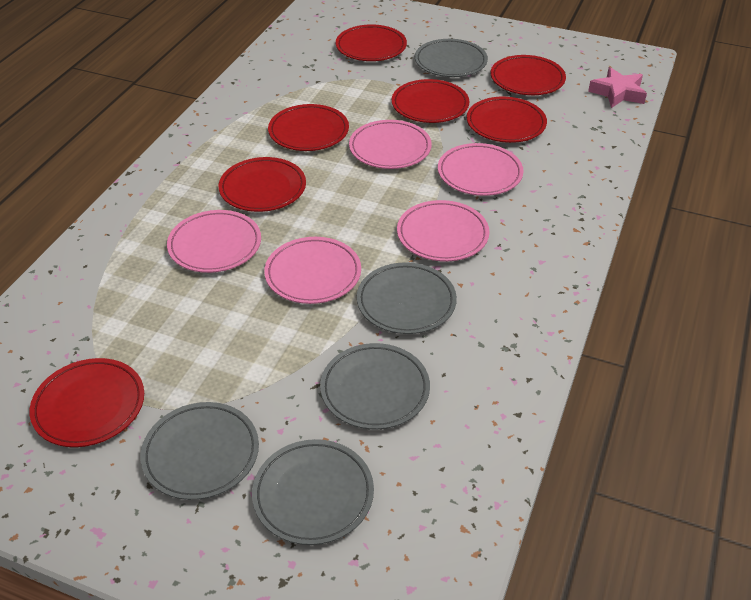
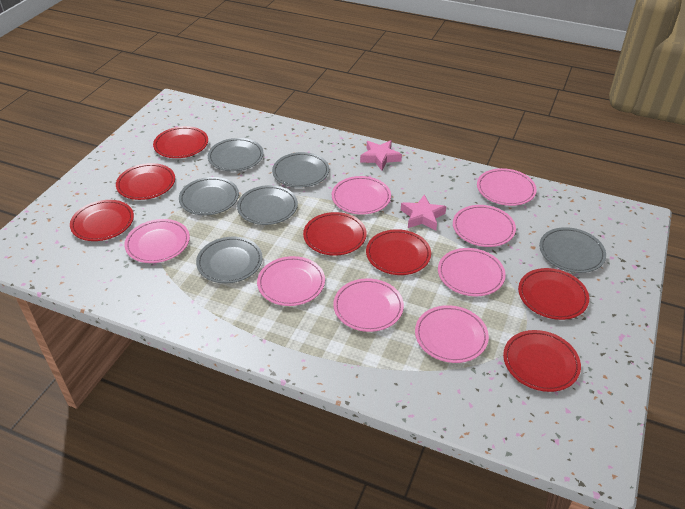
grey plate: 5 -> 6
pink plate: 5 -> 8
pink star: 1 -> 2

